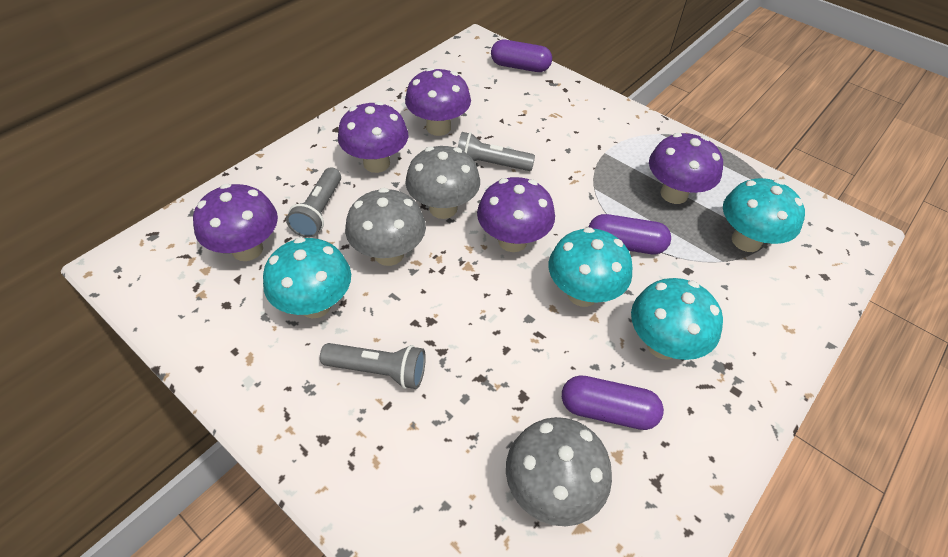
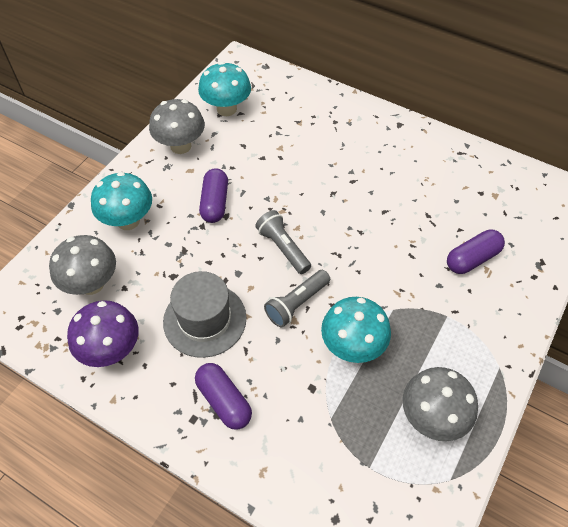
grey flashlight: 3 -> 2
grey hat: 0 -> 1
purple mushroom: 5 -> 1
turquoise mushroom: 4 -> 3

